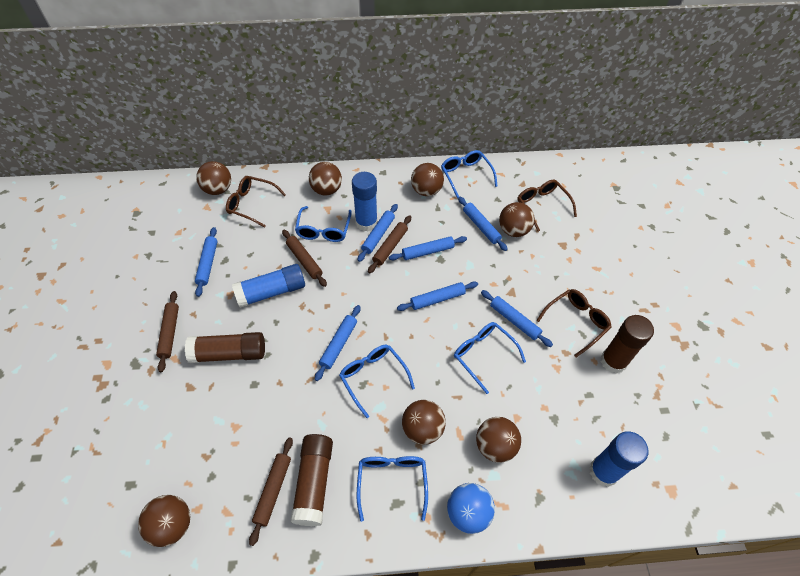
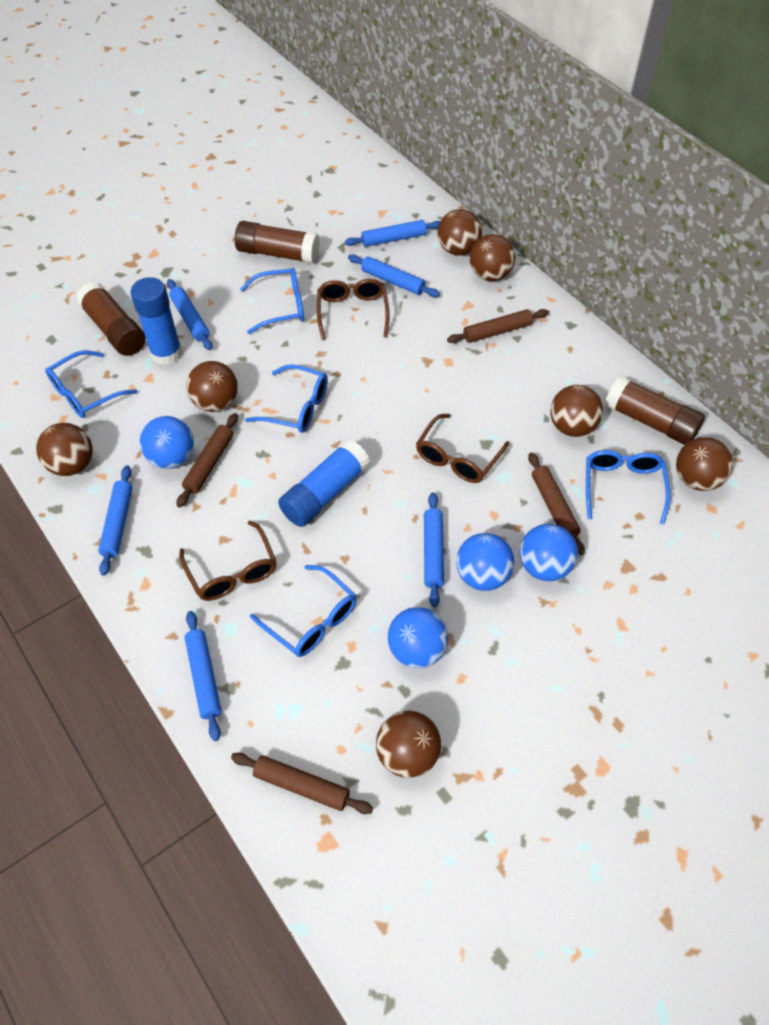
blue ball: 1 -> 4
blue glue stick: 3 -> 2
blue rolling pin: 7 -> 6

